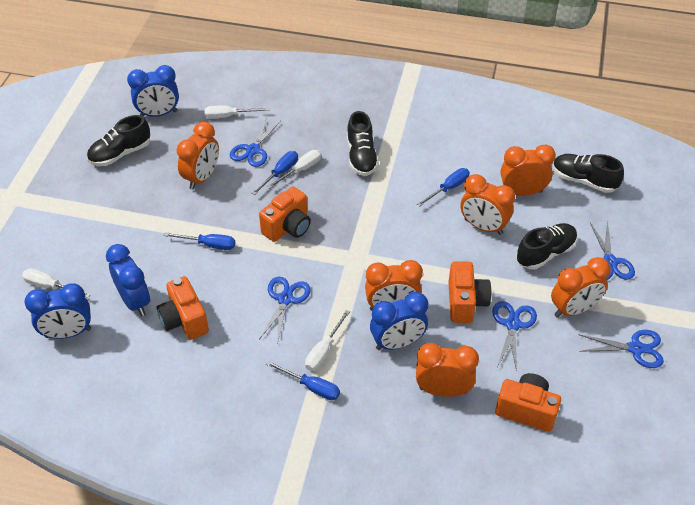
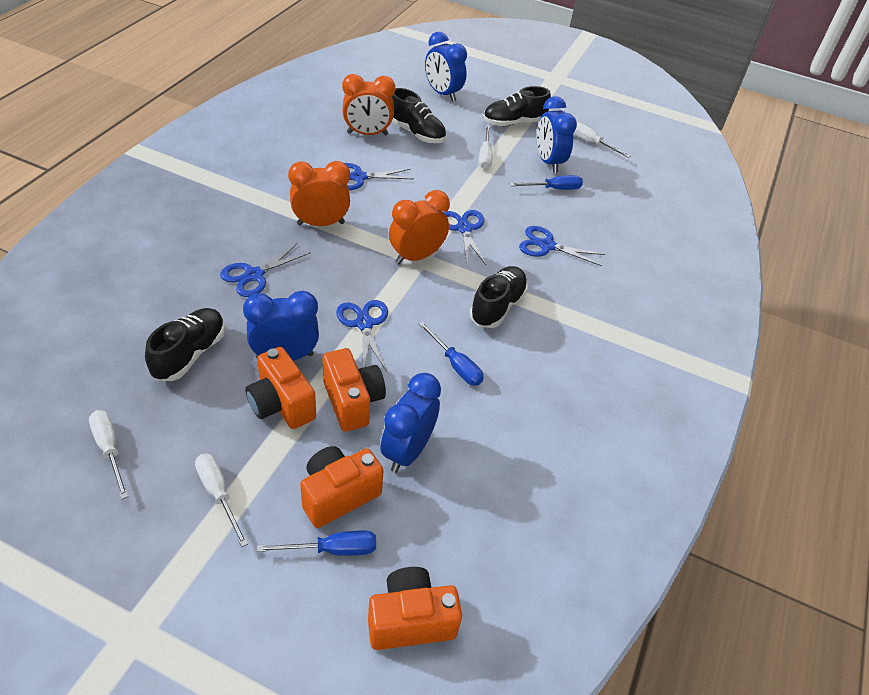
blue screwdriver: 4 -> 3
orange clock: 6 -> 3

